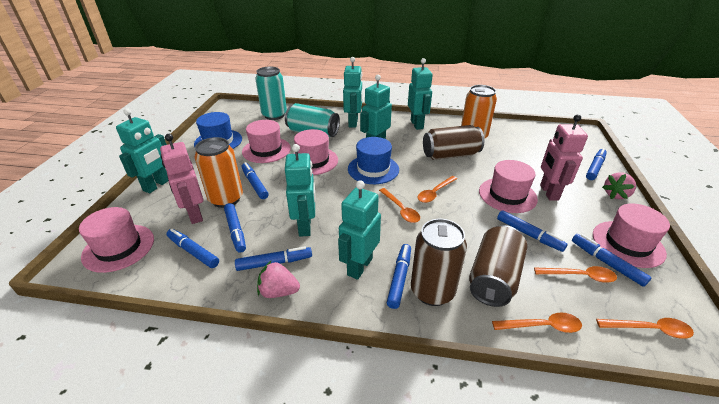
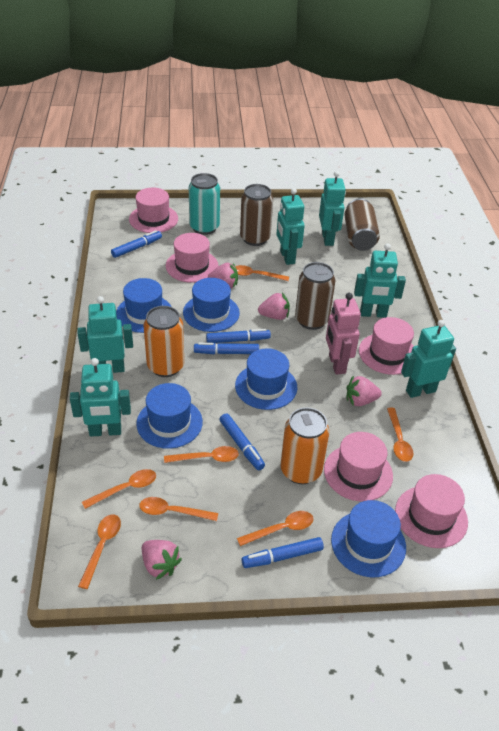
blue hat: 2 -> 5
blue marker: 8 -> 5
orange spoon: 5 -> 7
pink robot: 2 -> 1
pink strawberry: 2 -> 4
turquoise can: 2 -> 1

